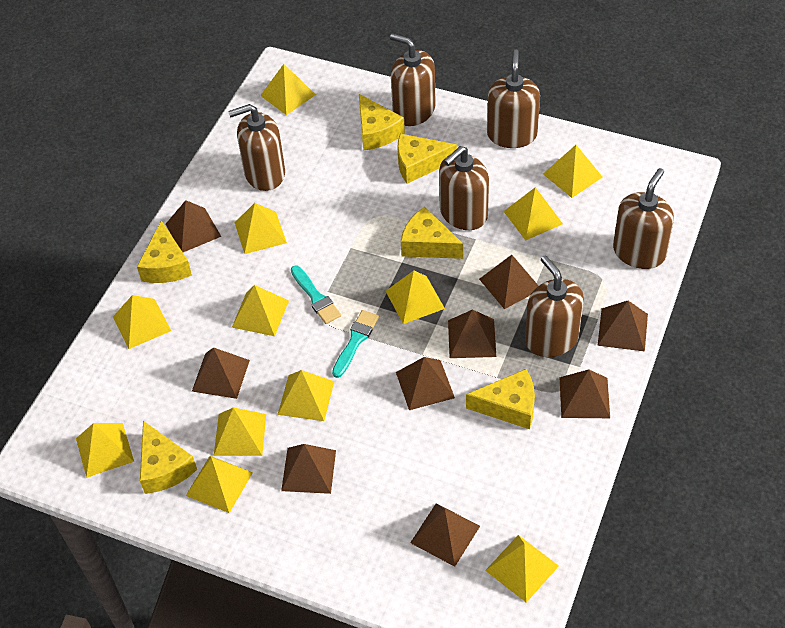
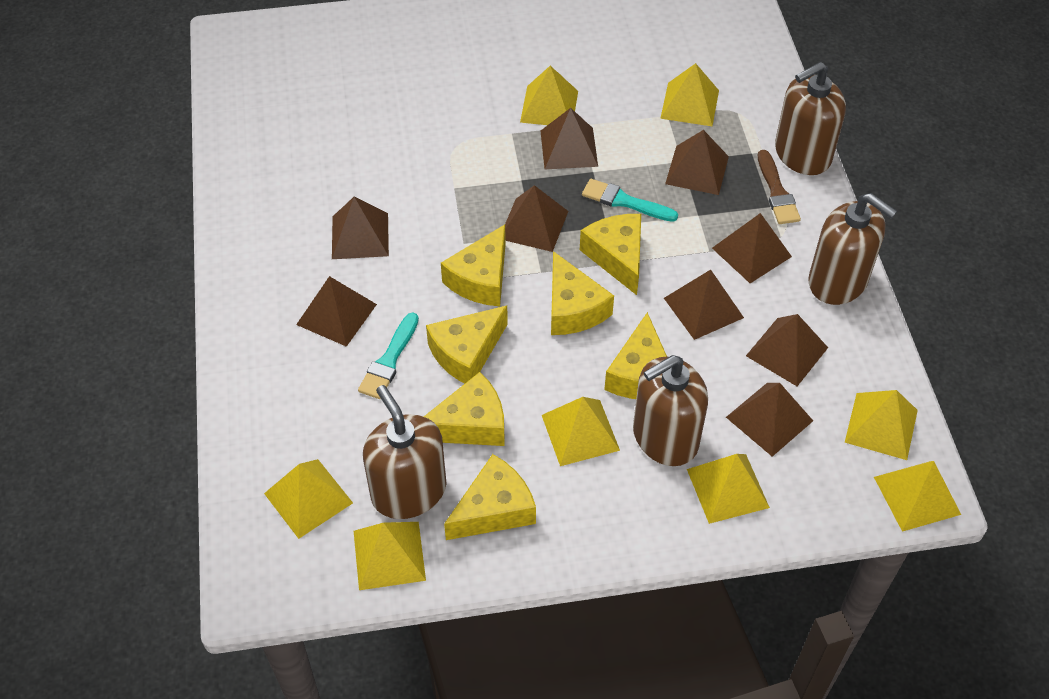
brown brush: 0 -> 1
brown soap dispenser: 6 -> 4
yellow cheese: 6 -> 7
yellow pyramid: 12 -> 8

